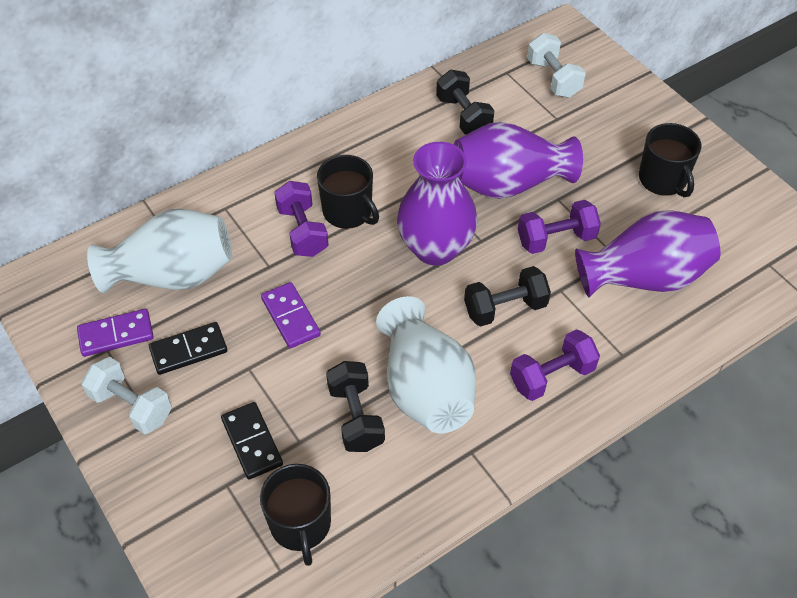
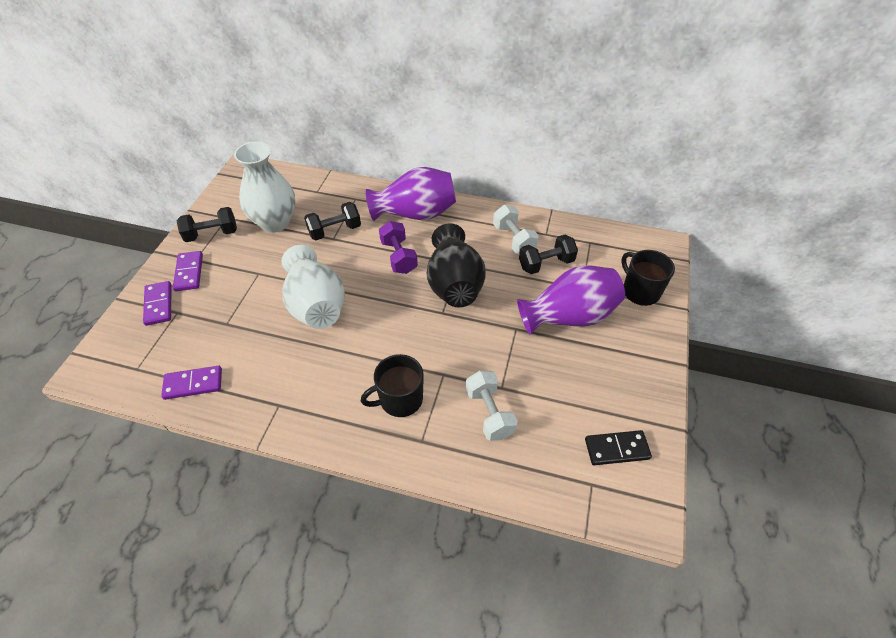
black domino: 2 -> 1
black mug: 3 -> 2
black vase: 0 -> 1
purple domino: 2 -> 3
purple dumbbell: 3 -> 1
purple vase: 3 -> 2

